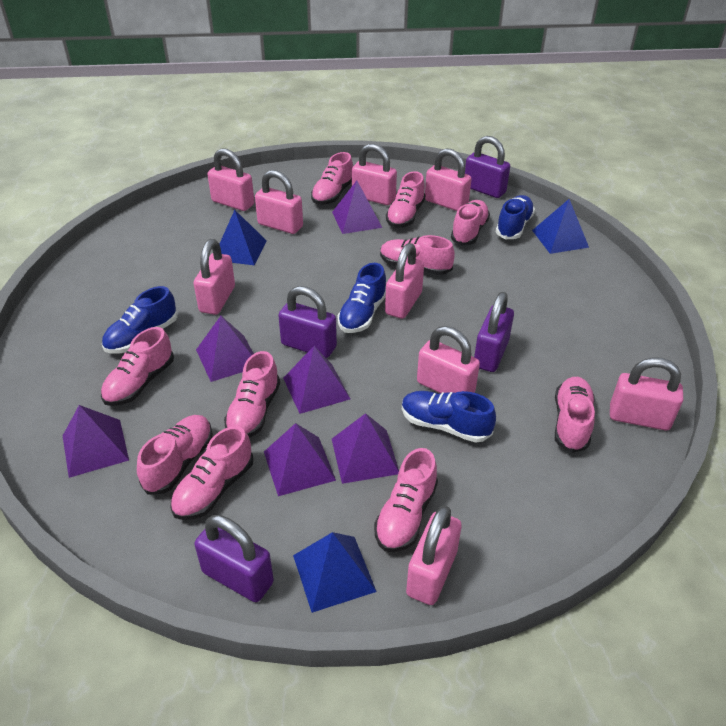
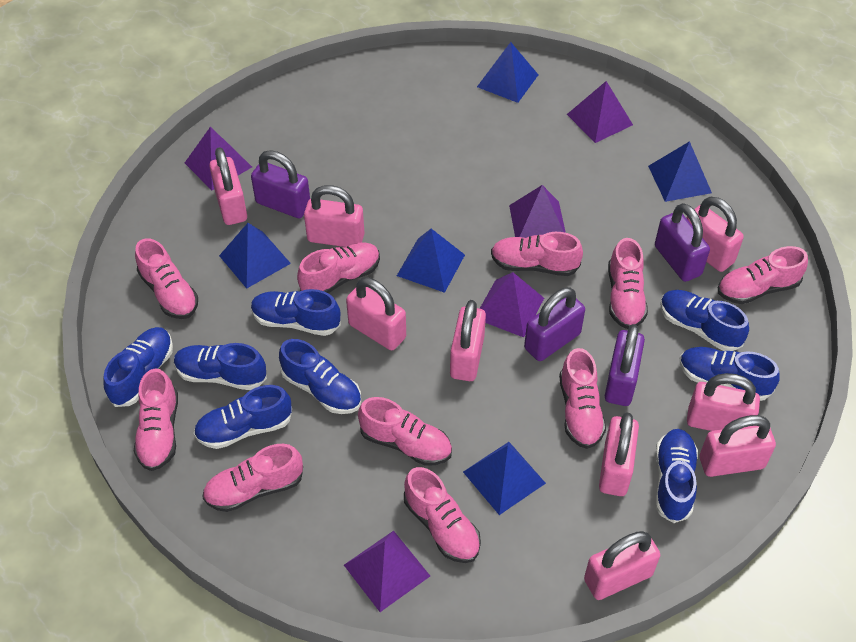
blue pyramid: 3 -> 5
blue shoe: 4 -> 8
purple pyramid: 6 -> 5

